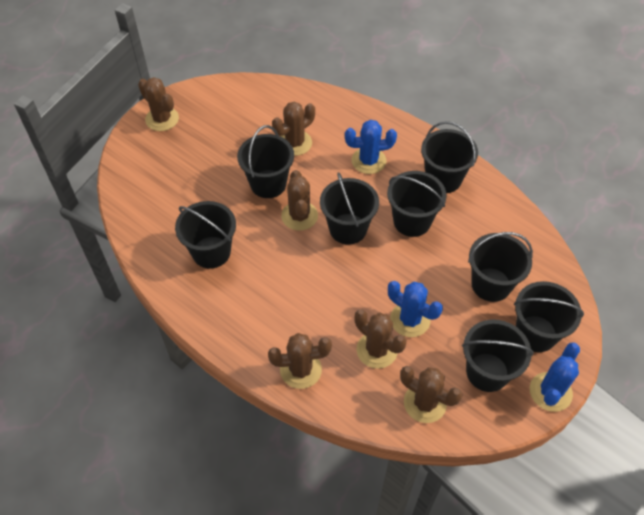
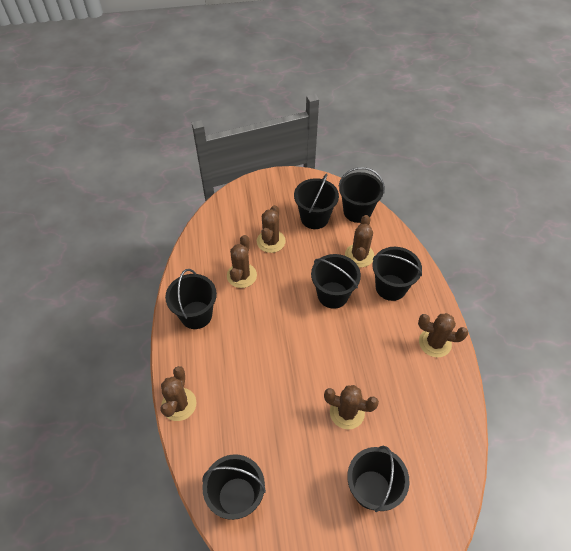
black bucket: 8 -> 7
blue cactus: 3 -> 0

